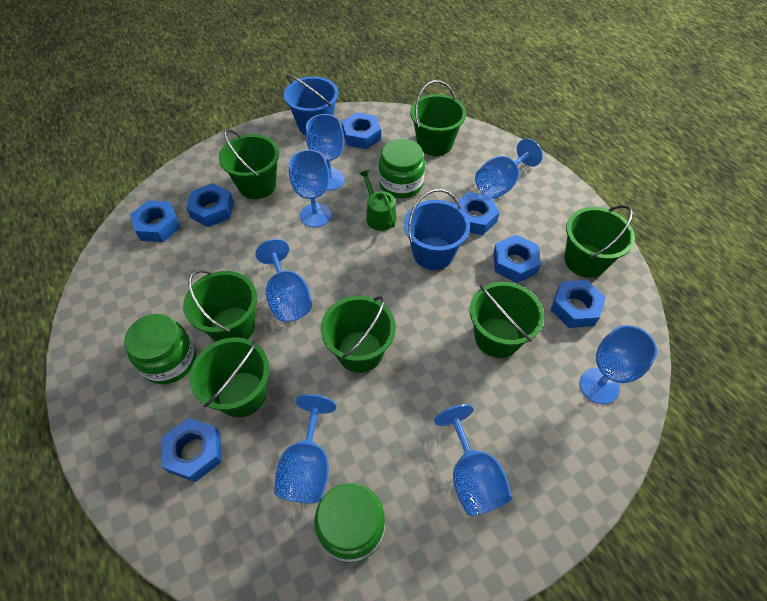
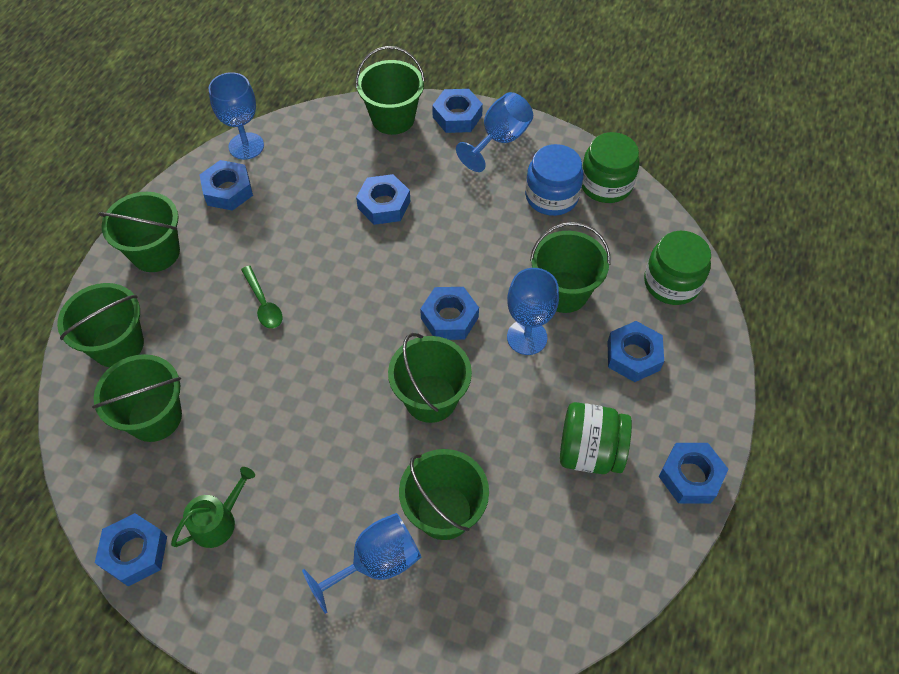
blue bucket: 2 -> 0
blue goblet: 7 -> 4
blue jar: 0 -> 1
green spoon: 0 -> 1

